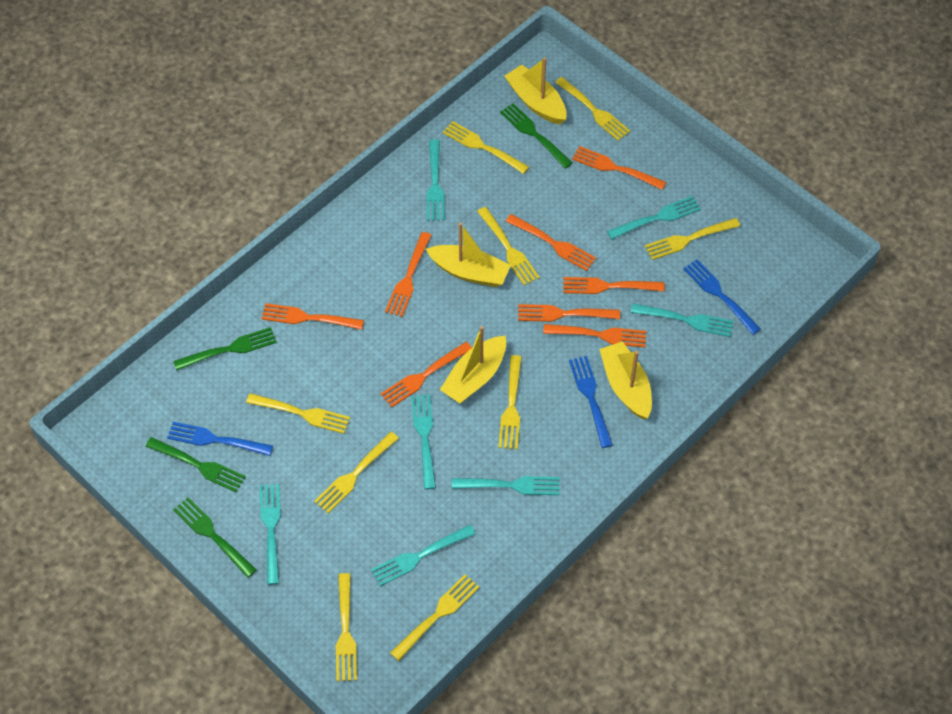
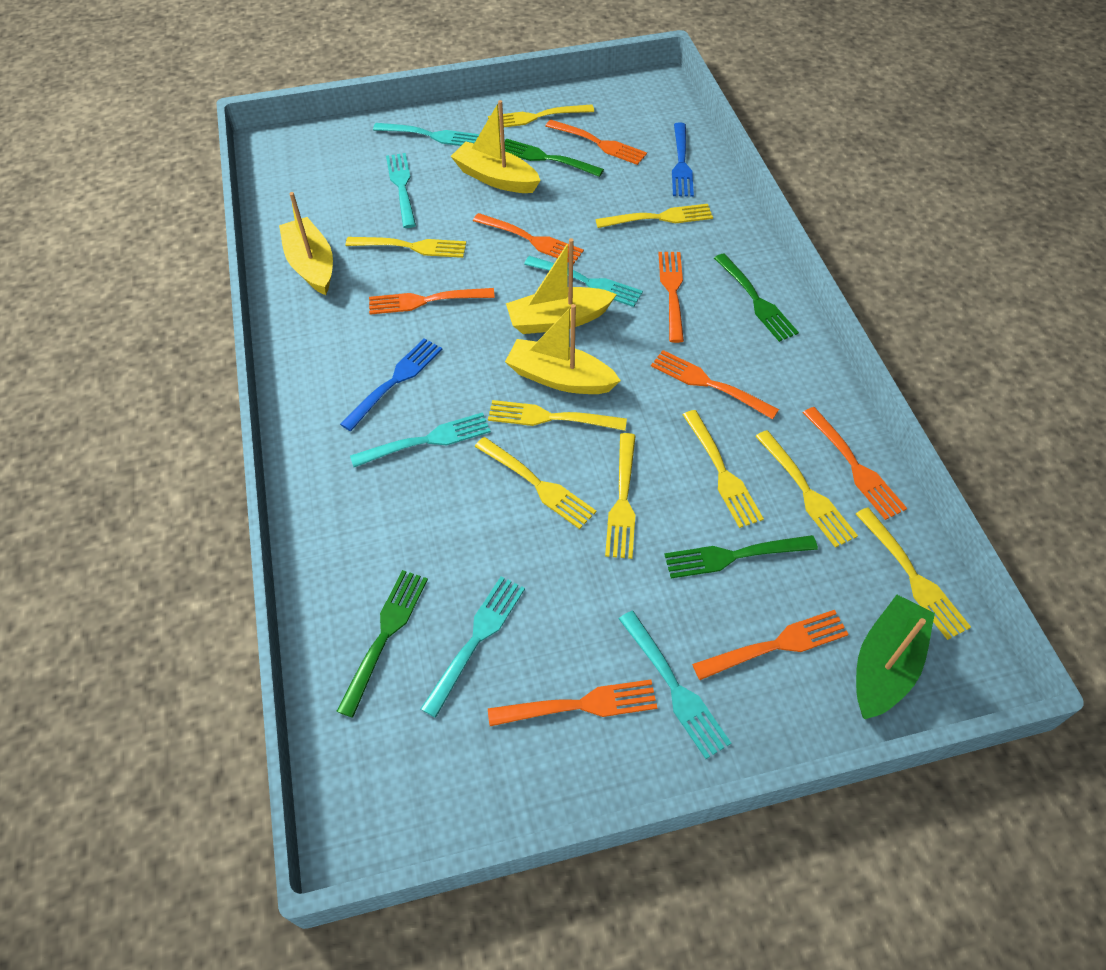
blue fork: 3 -> 2
green boat: 0 -> 1
turquoise fork: 7 -> 6

